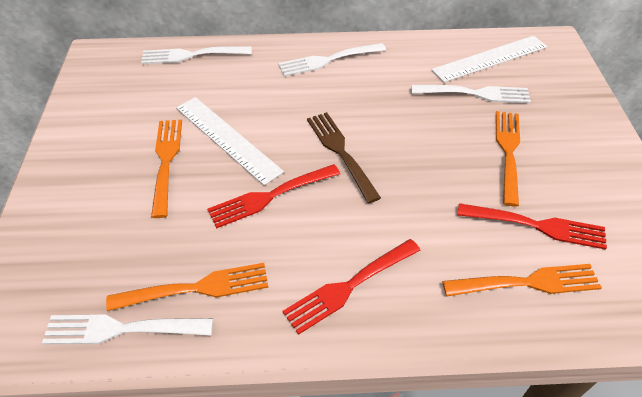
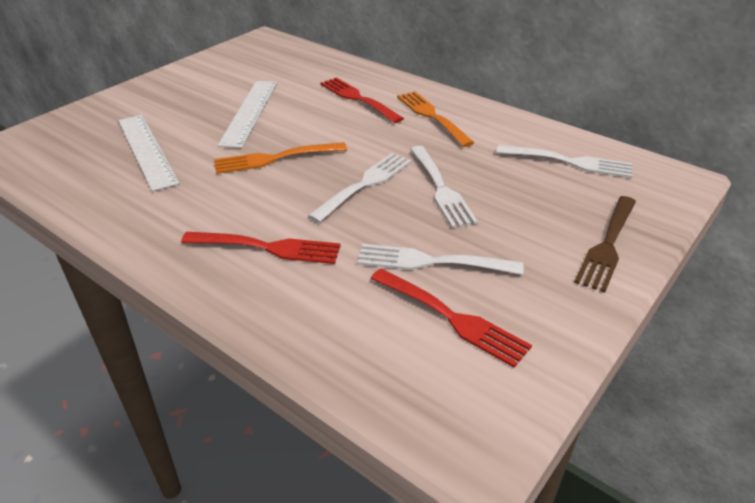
orange fork: 4 -> 2

